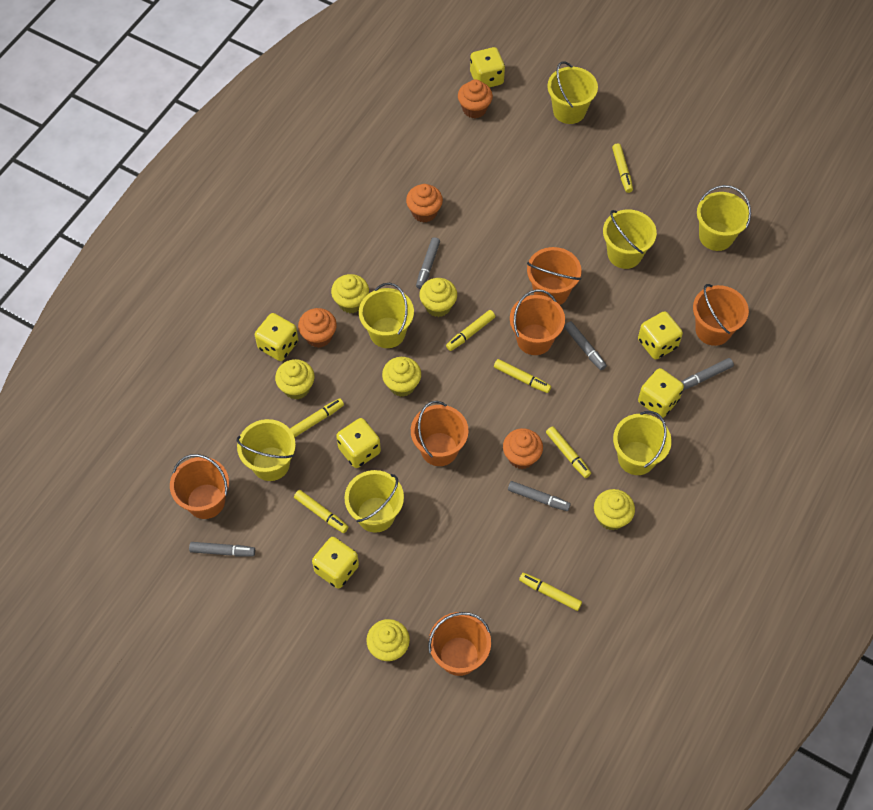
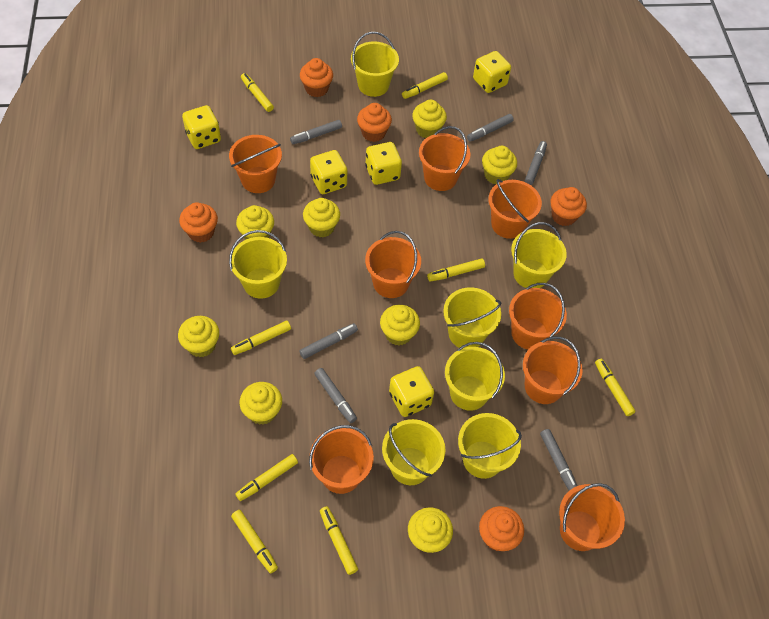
grey marker: 5 -> 6
orange bucket: 6 -> 8
orange cupcake: 4 -> 5
yellow cupcake: 6 -> 8
yellow dice: 6 -> 5
yellow marker: 7 -> 8

